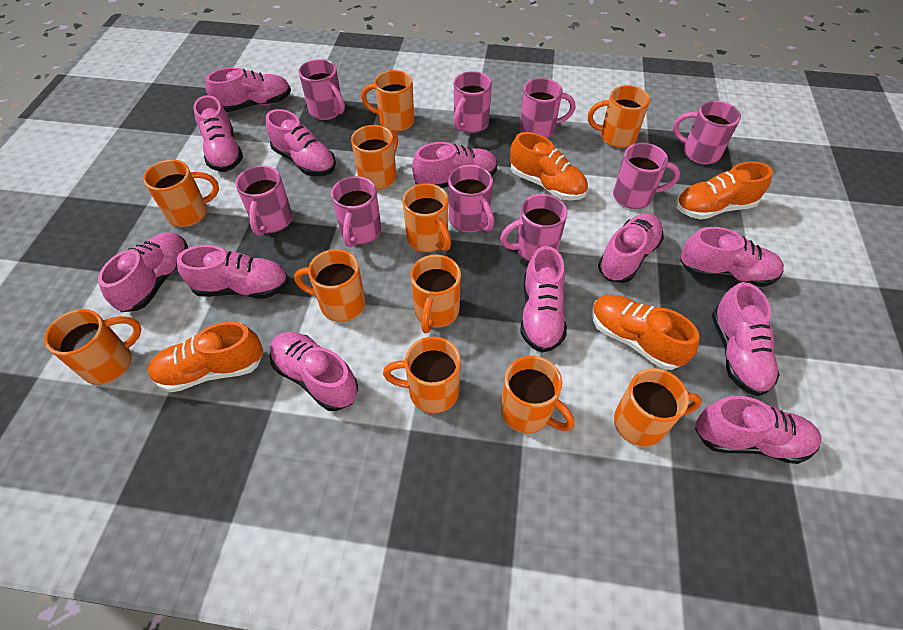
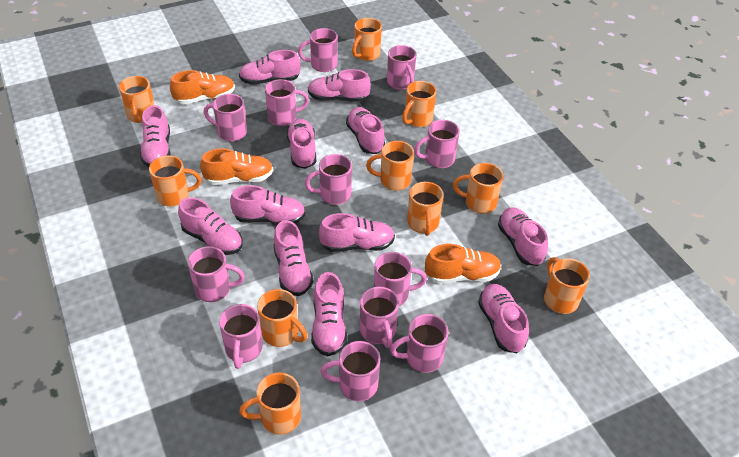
orange mug: 11 -> 10
orange shoe: 4 -> 3
pink mug: 9 -> 12

